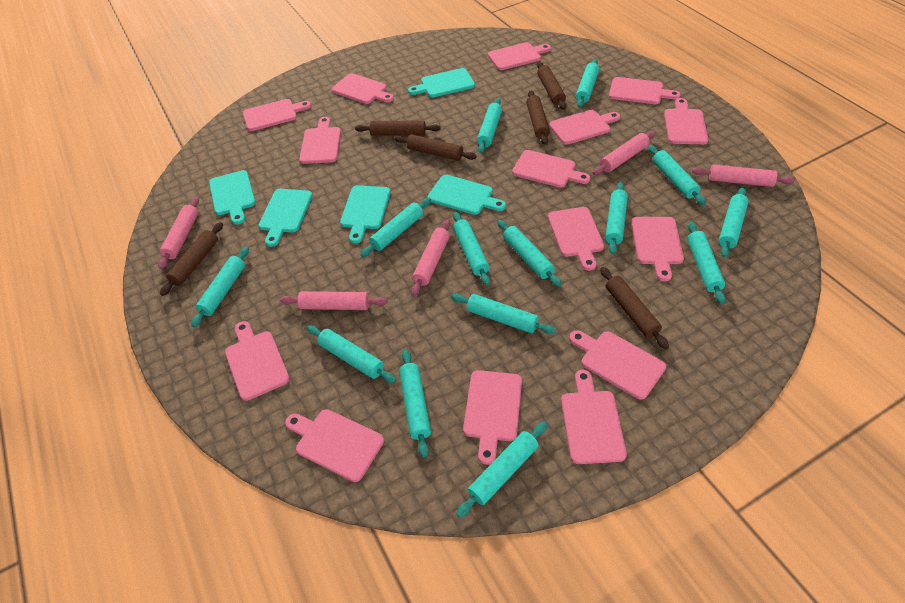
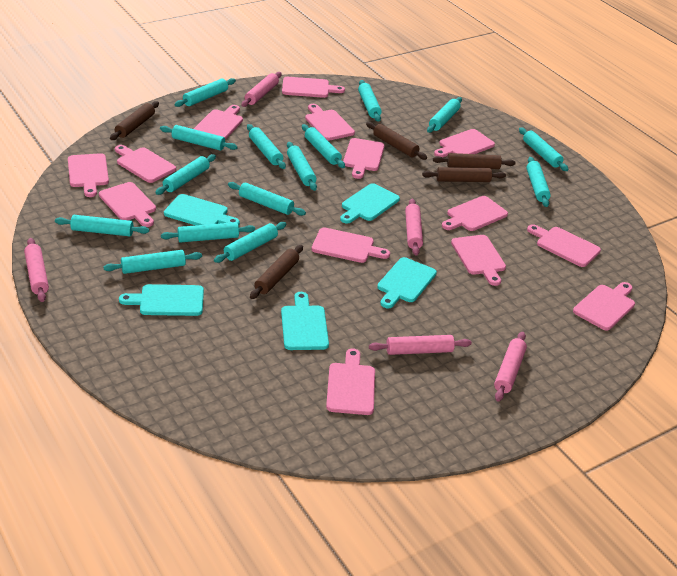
brown rolling pin: 6 -> 5
pink cutting board: 15 -> 14
turquoise rolling pin: 14 -> 15

